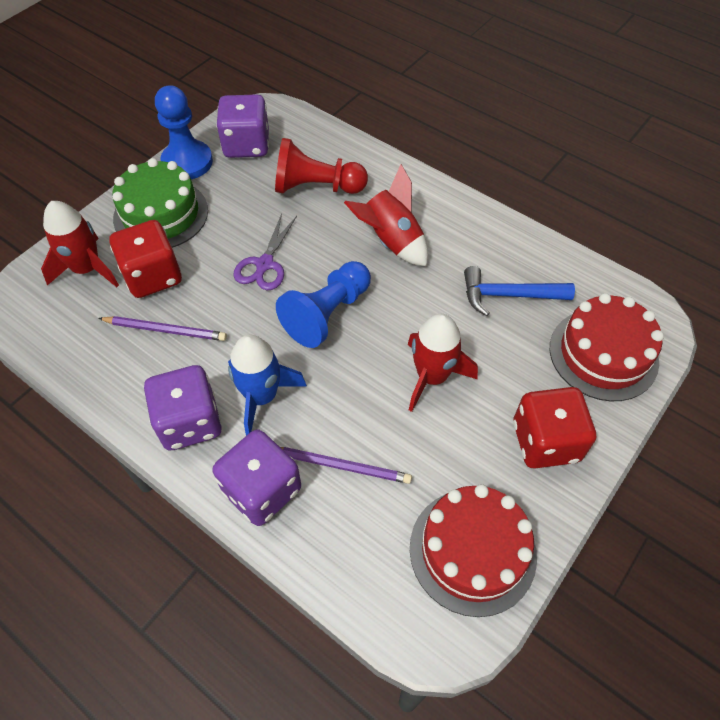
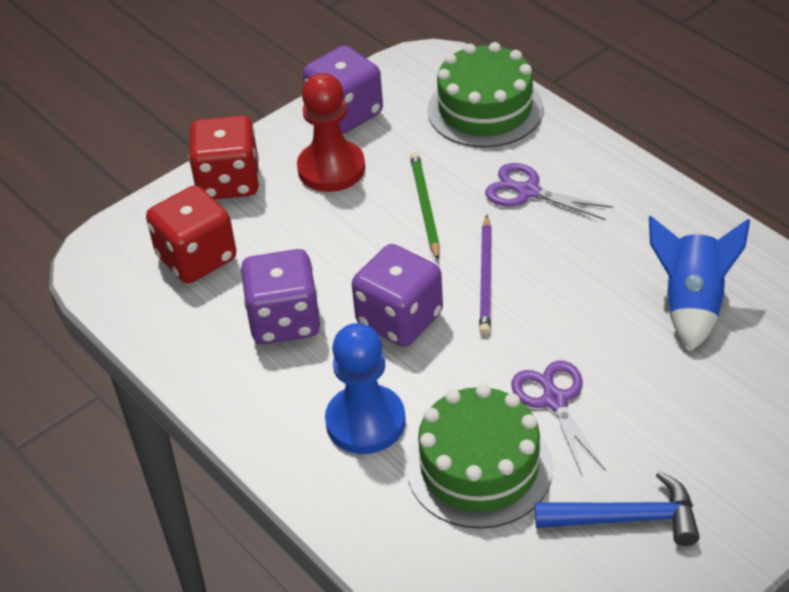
blue pawn: 2 -> 1
green cake: 1 -> 2
green pencil: 0 -> 1
purple pencil: 2 -> 1
purple scissors: 1 -> 2
red cake: 2 -> 0
red rocket: 3 -> 0

